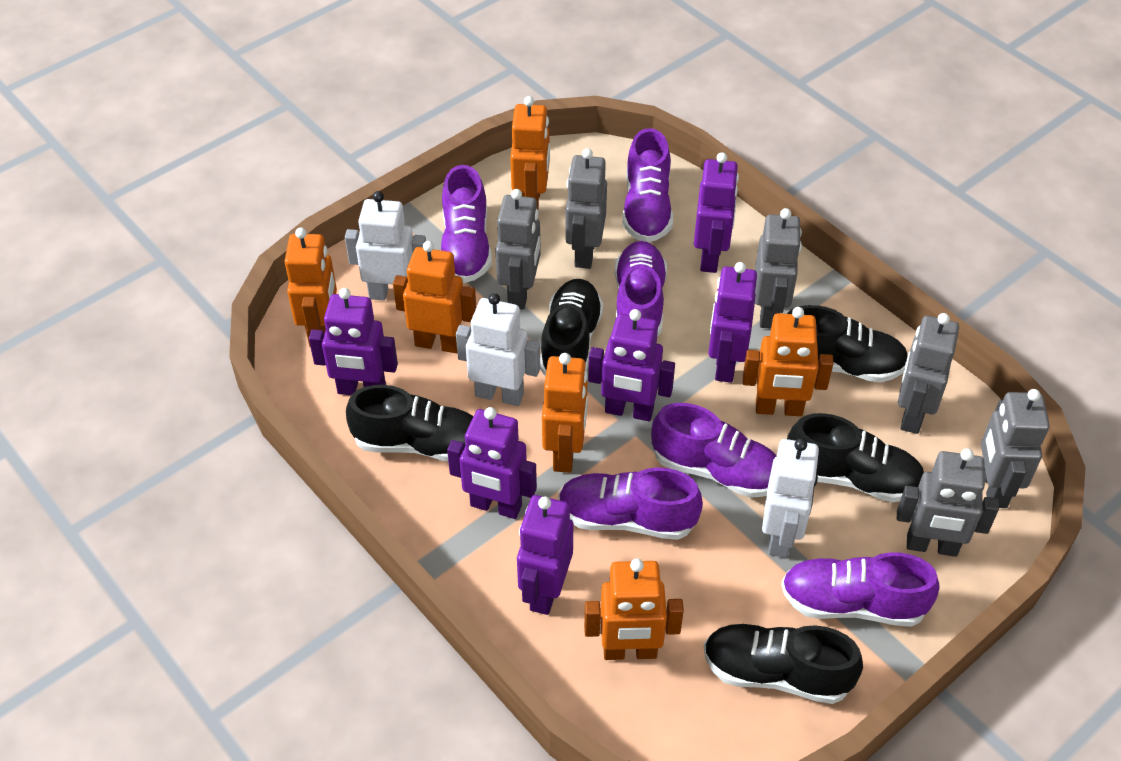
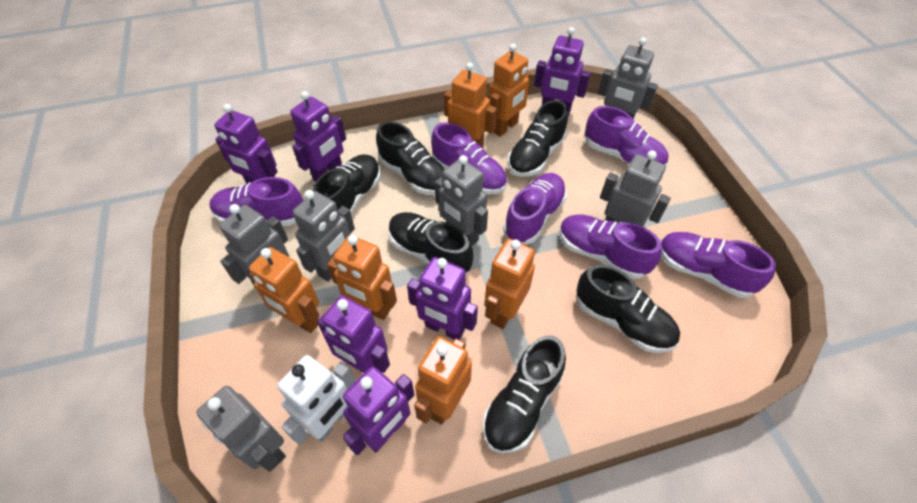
black shoe: 5 -> 6
white robot: 3 -> 1

